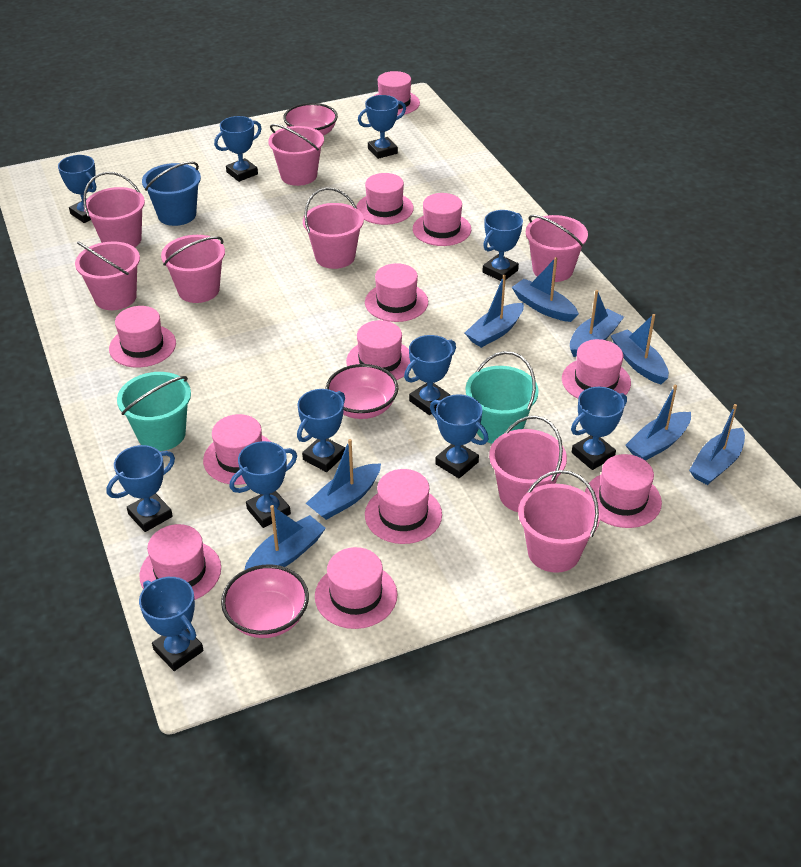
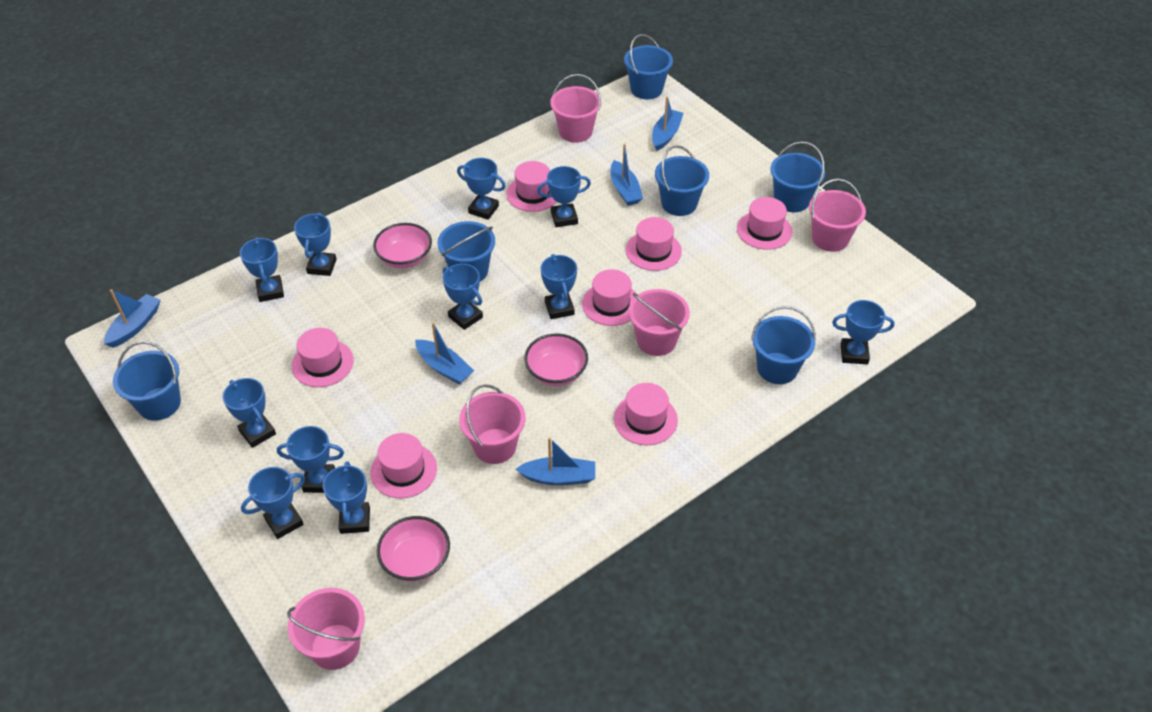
blue boat: 8 -> 5
blue bucket: 1 -> 6
pink bucket: 8 -> 5
pink hat: 12 -> 7
turquoise bucket: 2 -> 0

